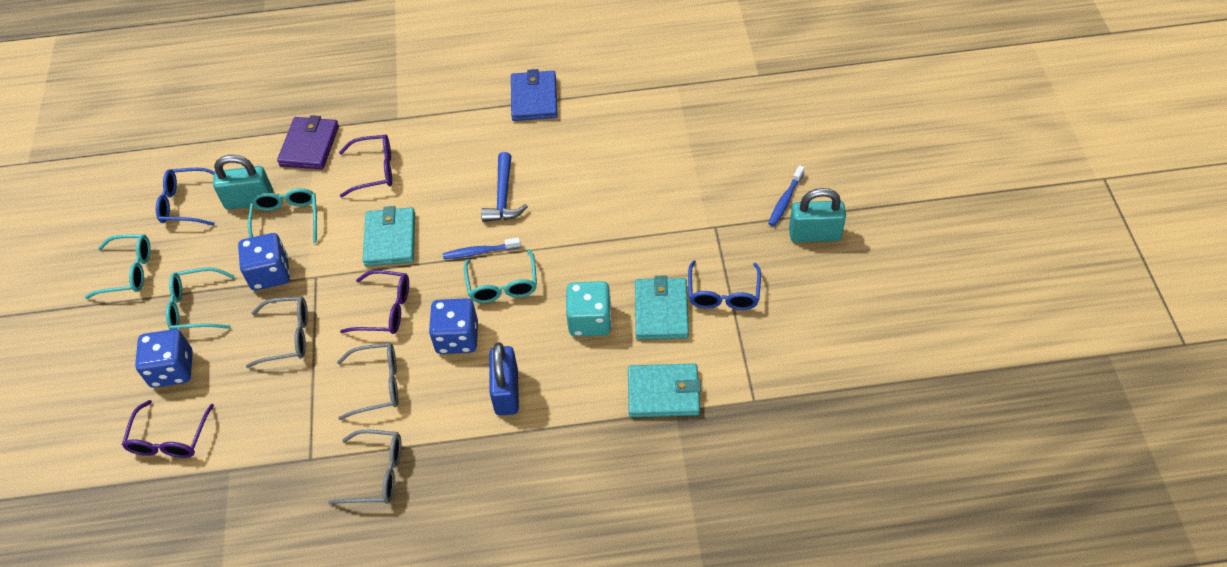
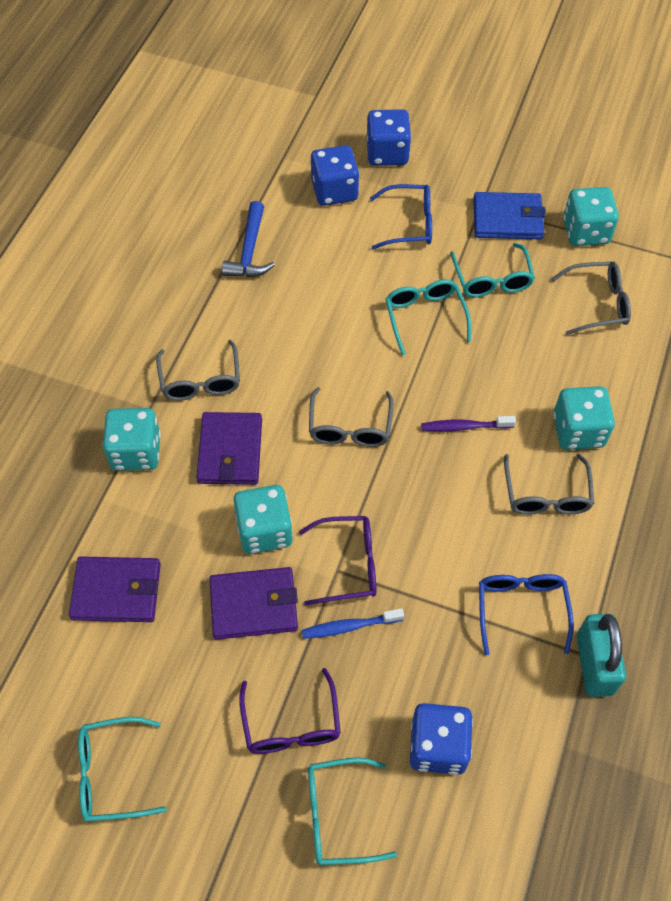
blue padlock: 1 -> 0
blue toothbrush: 2 -> 1
grey glasses: 3 -> 4
purple glasses: 3 -> 2
purple toothbrush: 0 -> 1
purple wallet: 1 -> 3
turquoise dice: 1 -> 4
turquoise padlock: 2 -> 1
turquoise wallet: 3 -> 0

